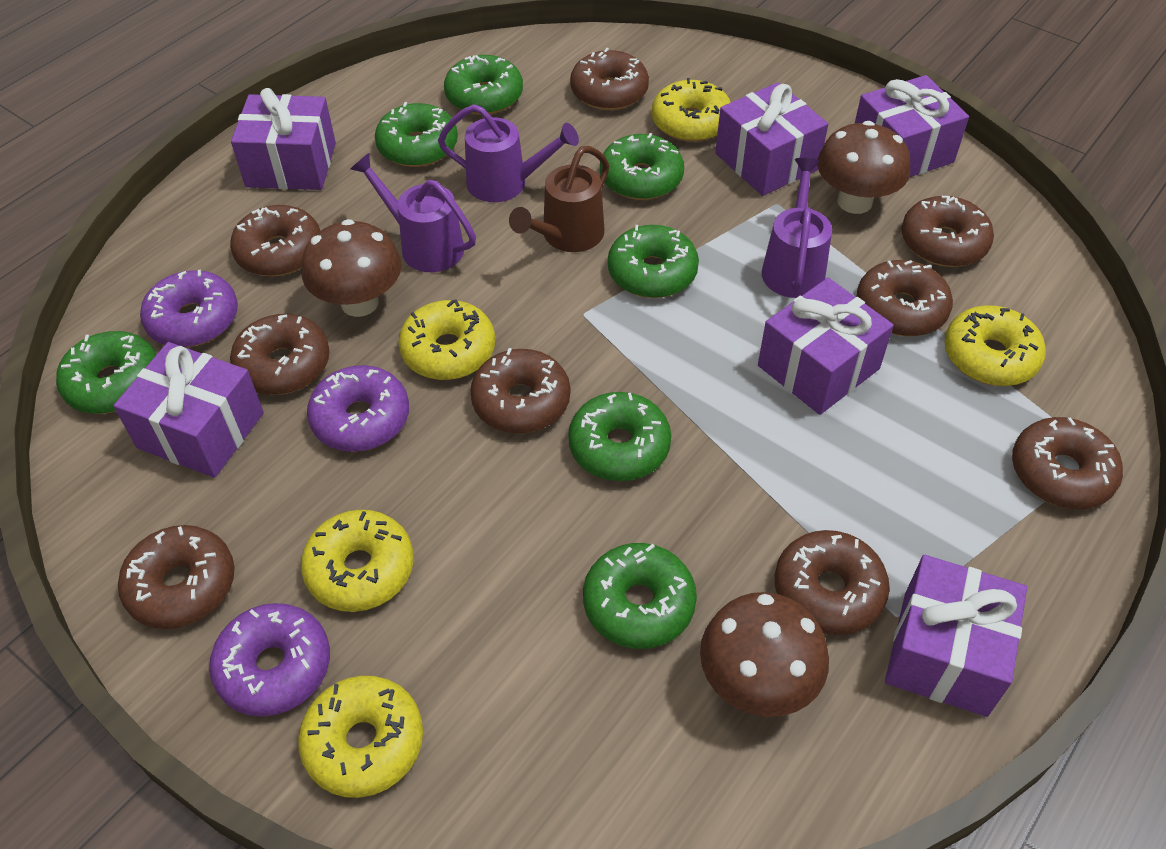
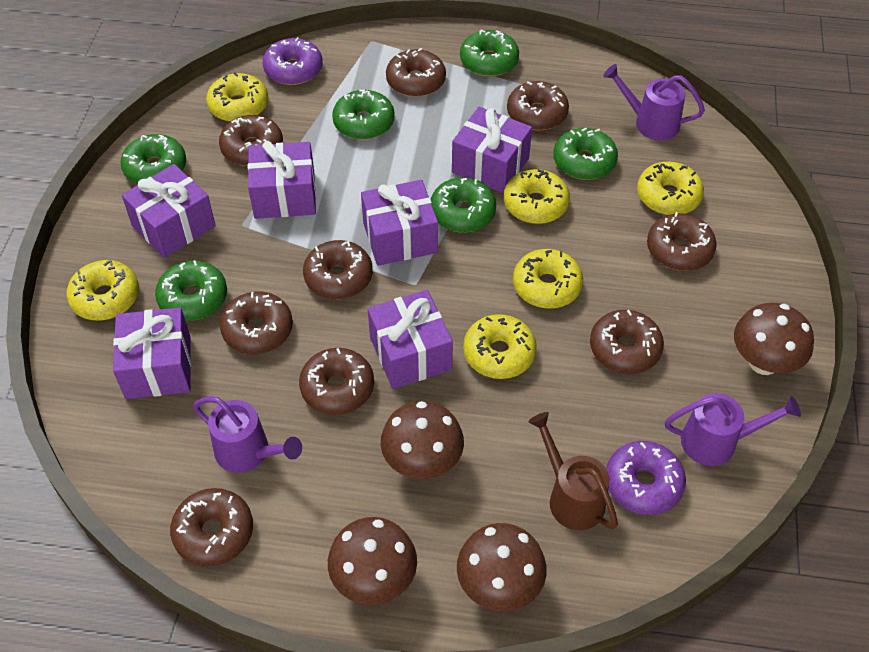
brown mushroom: 3 -> 4
green donut: 7 -> 6
purple donut: 3 -> 2
yellow donut: 5 -> 6

